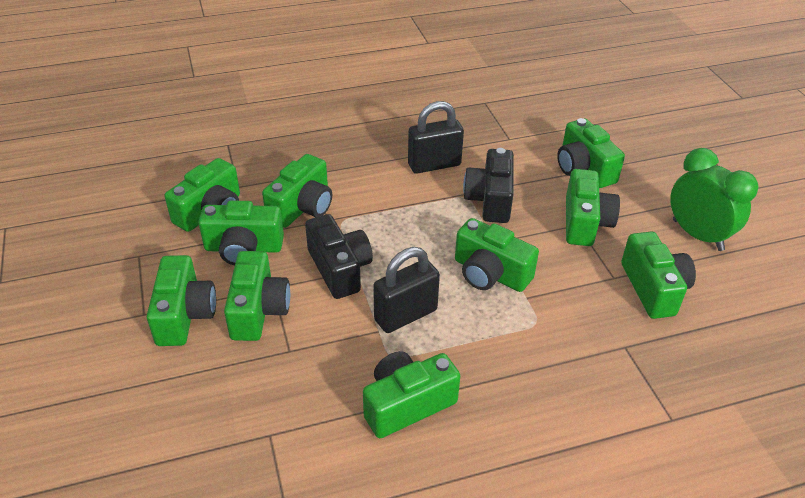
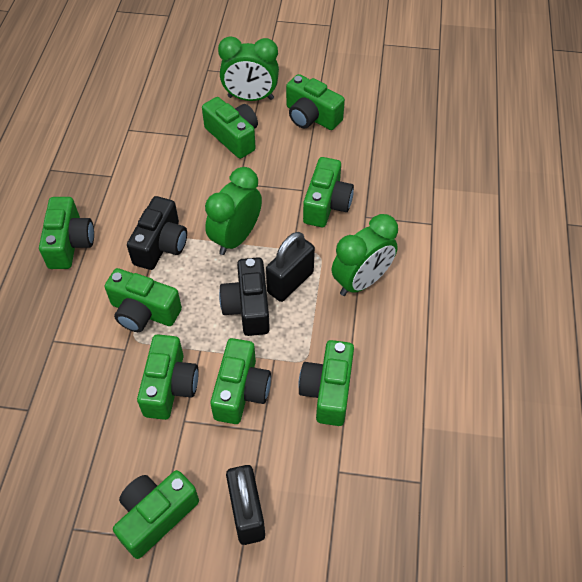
green camera: 10 -> 9
green clock: 1 -> 3

